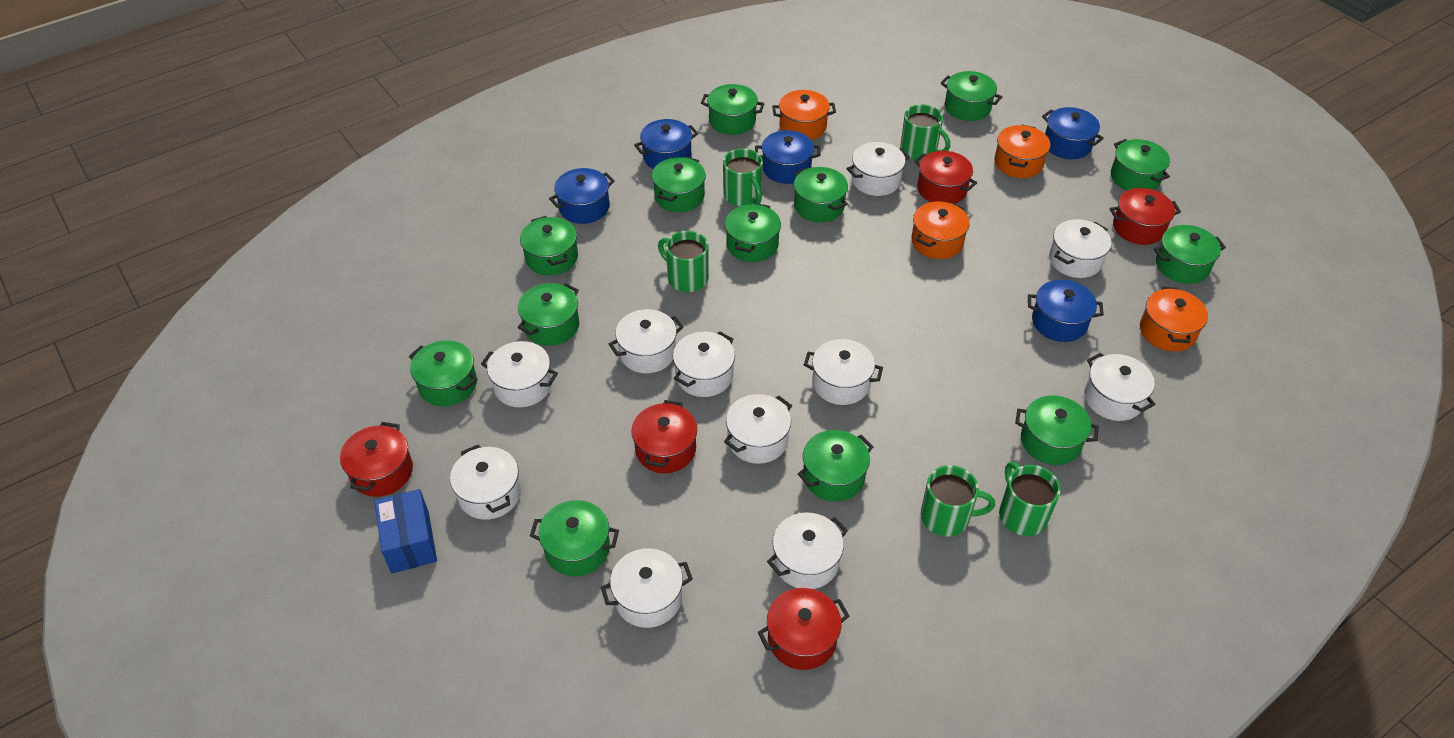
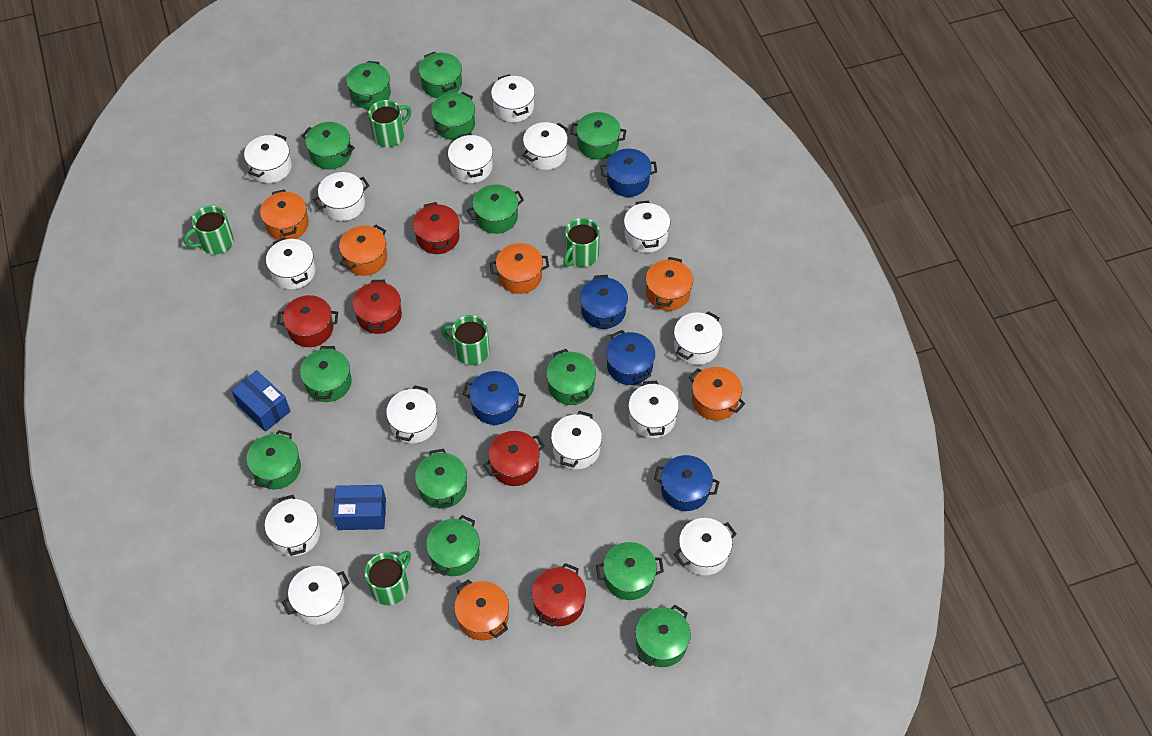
blue box: 1 -> 2
orange pot: 4 -> 6
white pot: 11 -> 14

